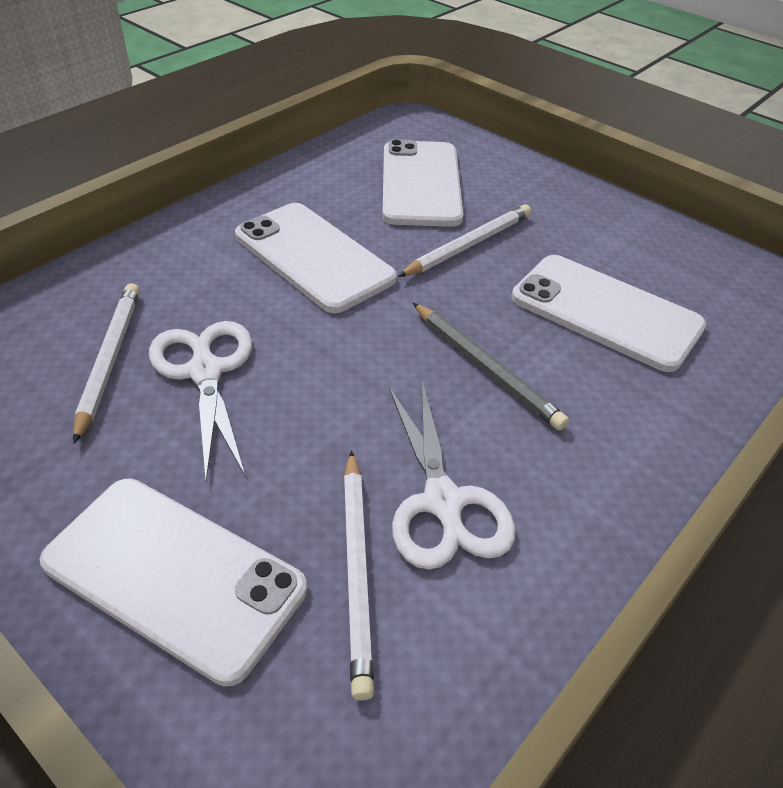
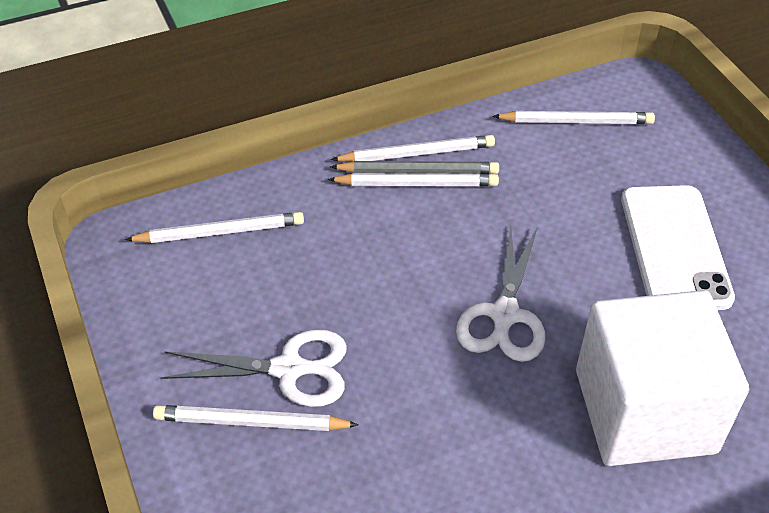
white cube: 0 -> 1
white pencil: 3 -> 5
white phone: 4 -> 1

